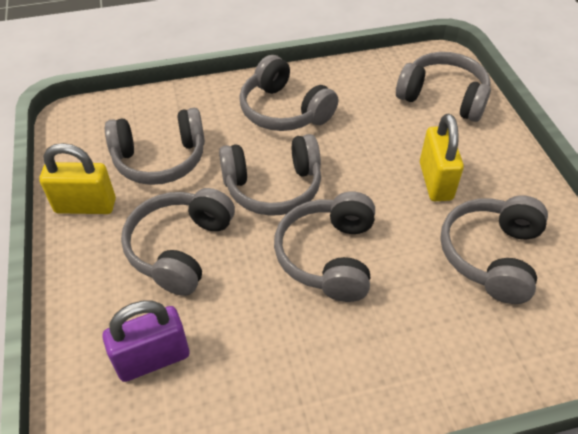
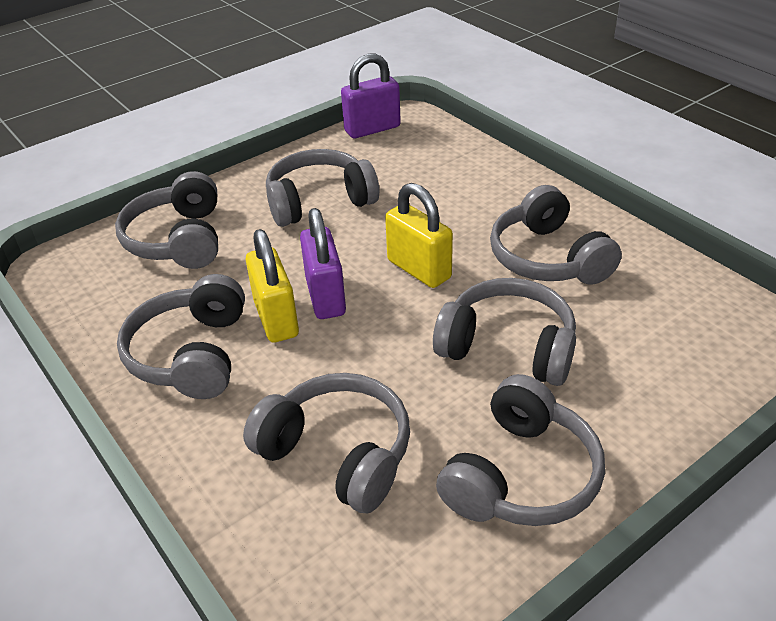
purple padlock: 1 -> 2

